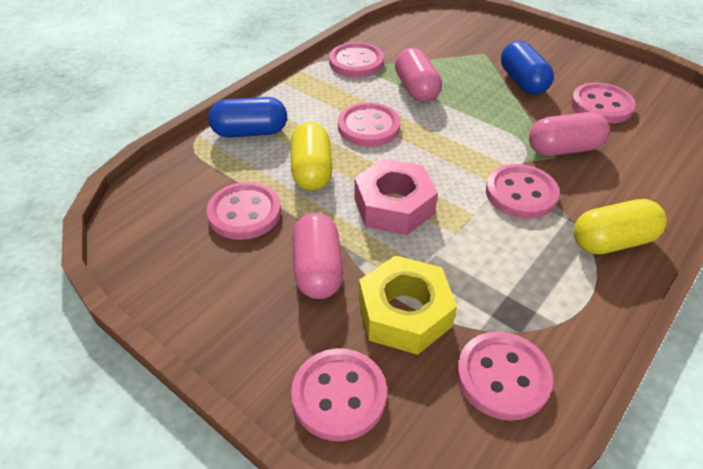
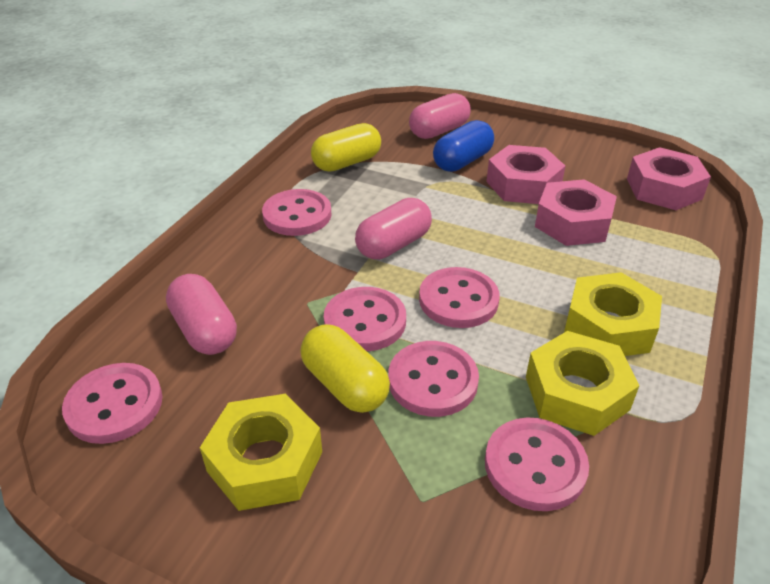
blue capsule: 2 -> 1
pink button: 7 -> 6
pink nut: 1 -> 3
yellow nut: 1 -> 3

